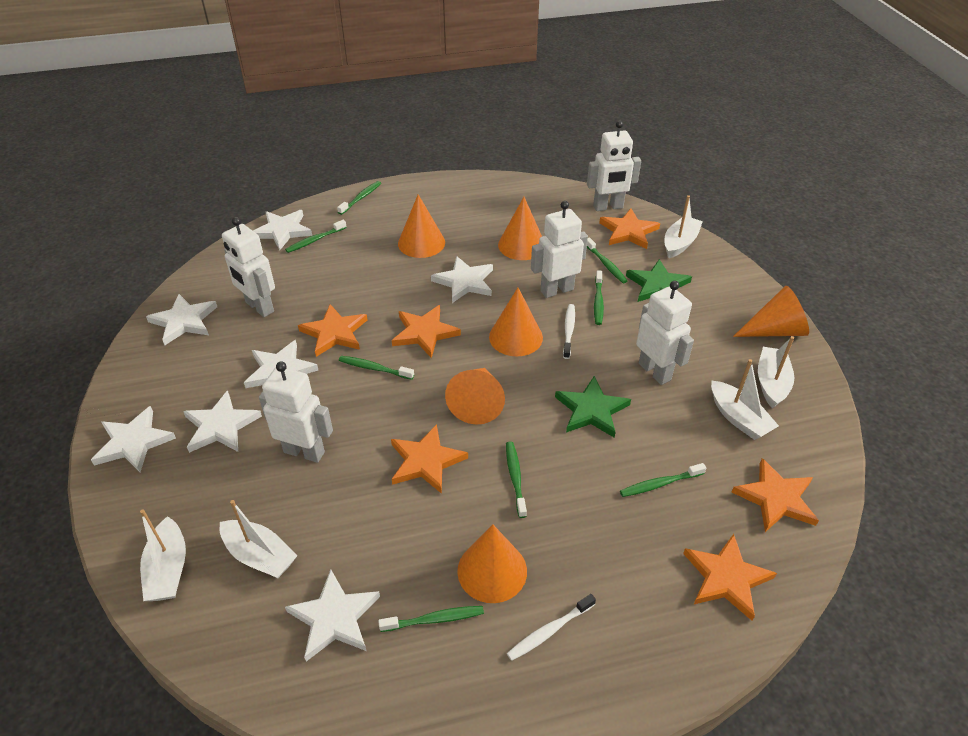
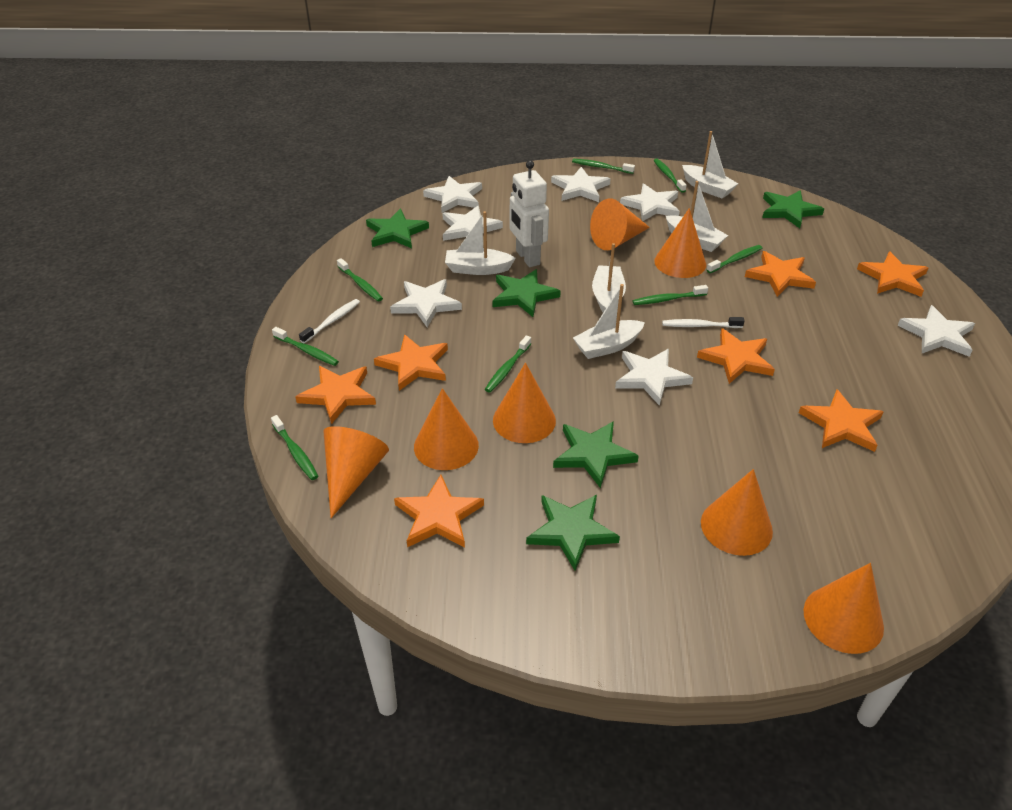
green star: 2 -> 5
orange cone: 6 -> 7
orange star: 6 -> 7
white robot: 5 -> 1

